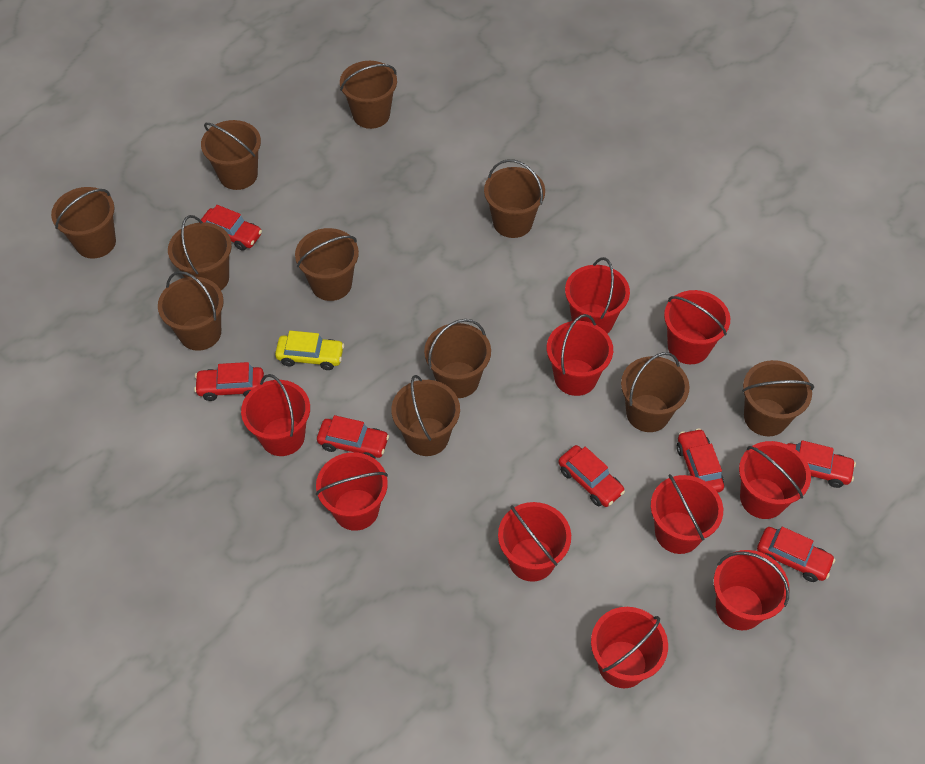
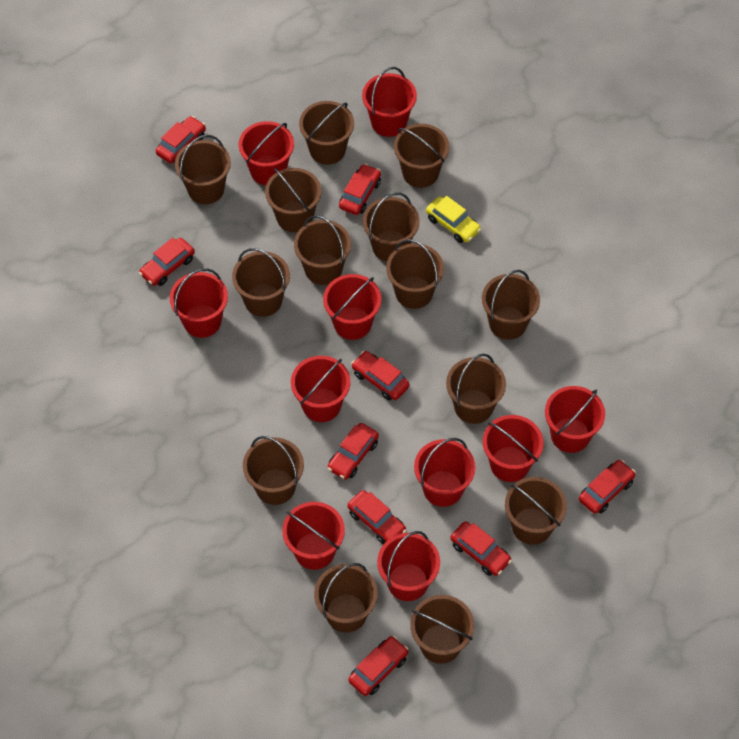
brown bucket: 11 -> 14
red car: 7 -> 9

